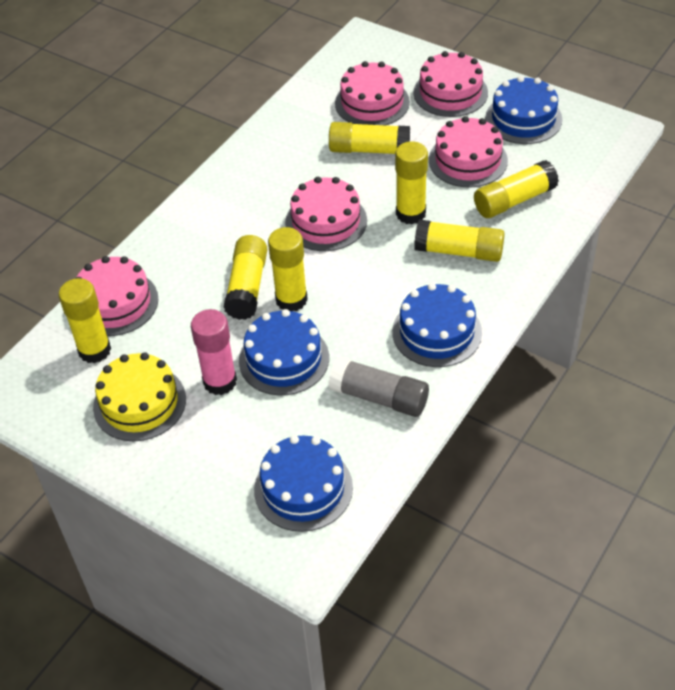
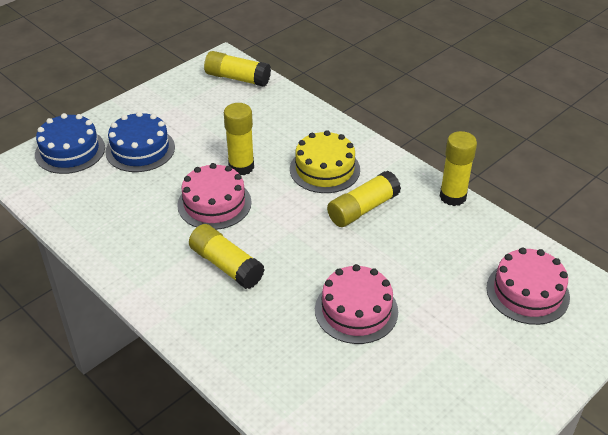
blue cake: 4 -> 2
grey glue stick: 1 -> 0
pink cake: 5 -> 3
pink glue stick: 1 -> 0
yellow glue stick: 7 -> 5

